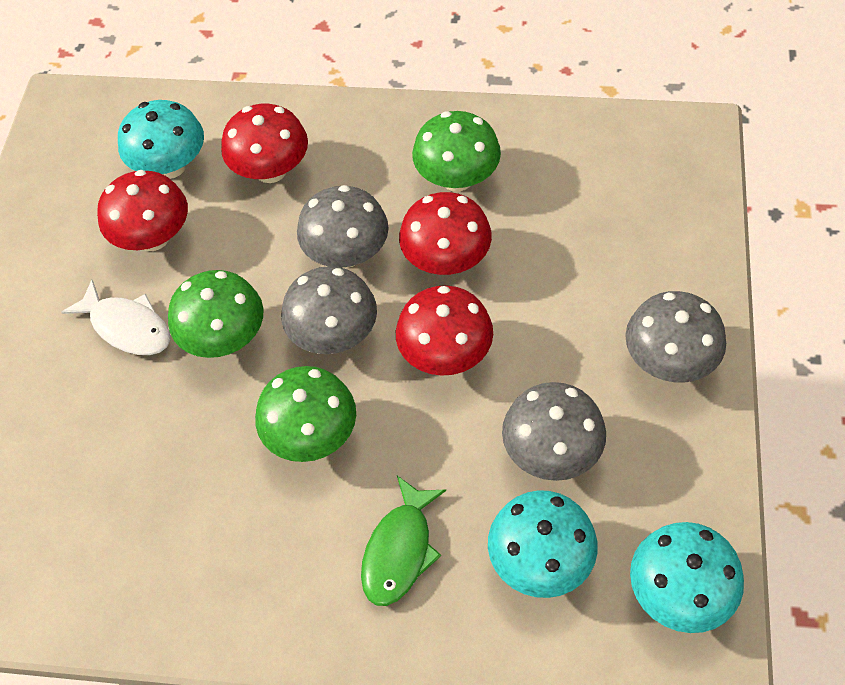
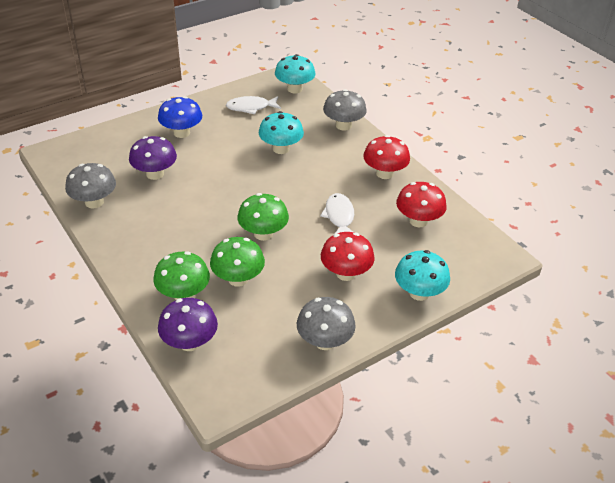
blue mushroom: 0 -> 1
green fish: 1 -> 0
grey mushroom: 4 -> 3
purple mushroom: 0 -> 2
red mushroom: 4 -> 3
white fish: 1 -> 2

